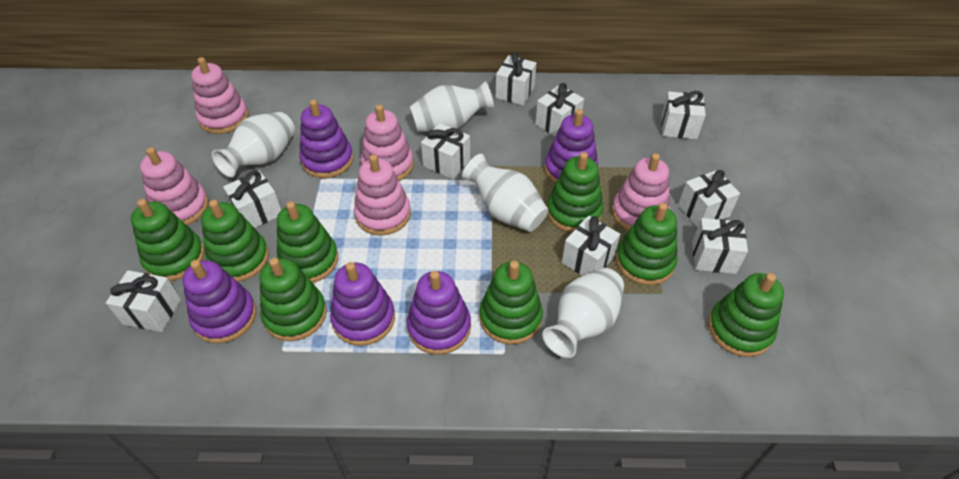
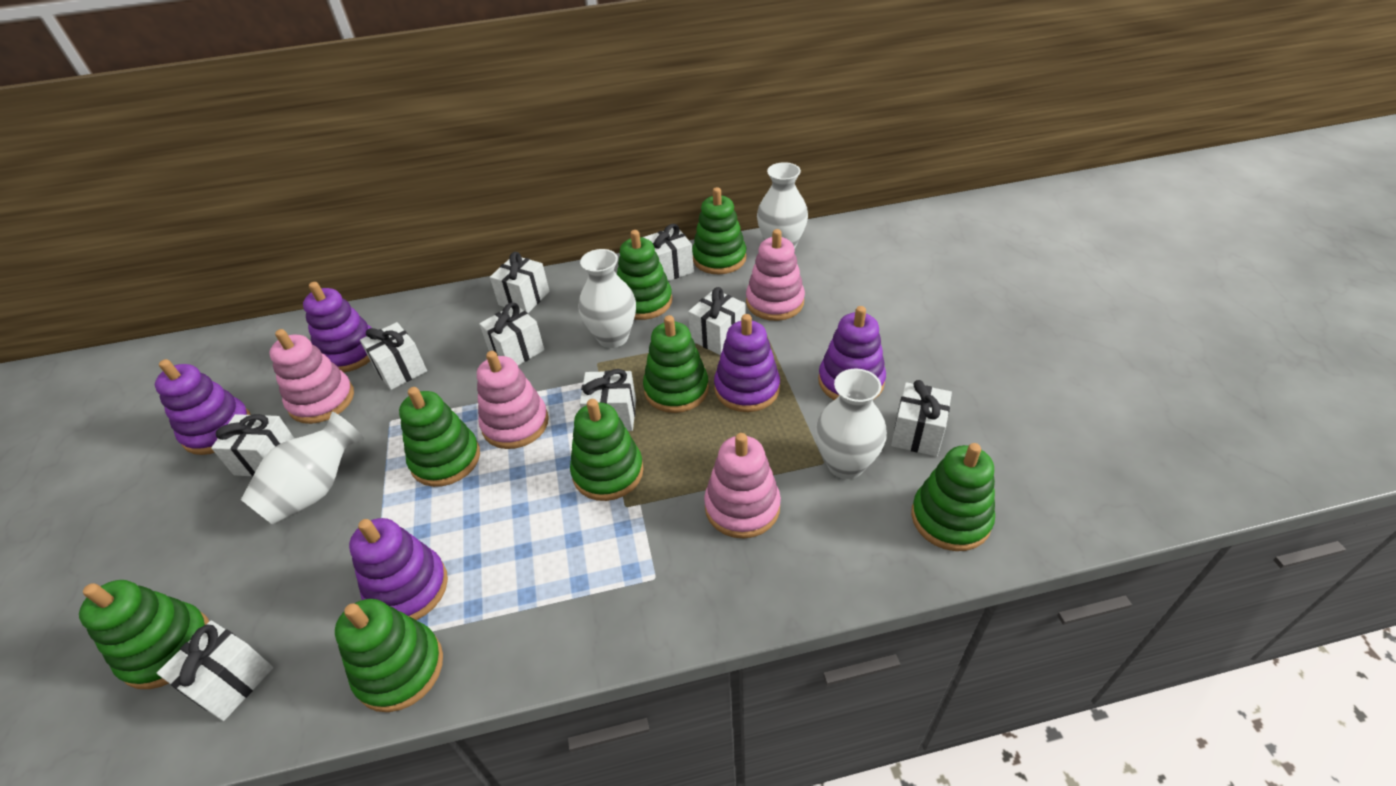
pink stacking toy: 5 -> 4

